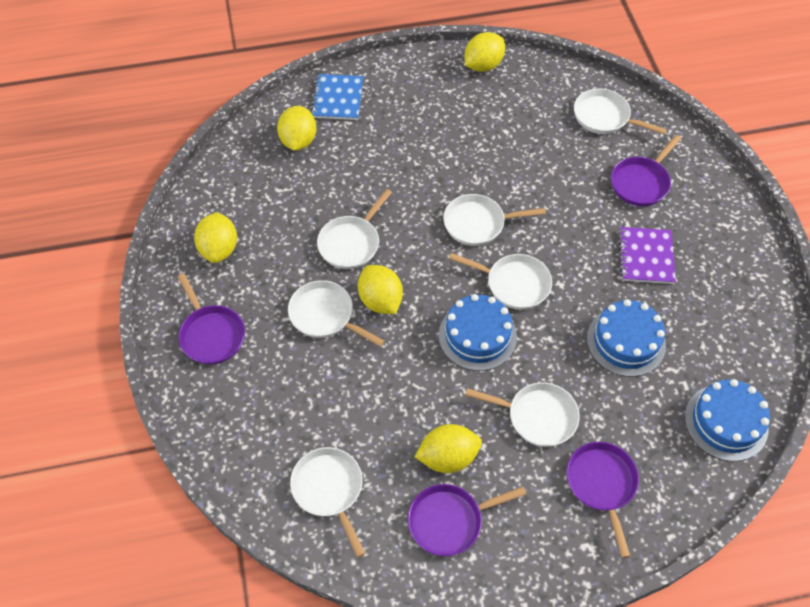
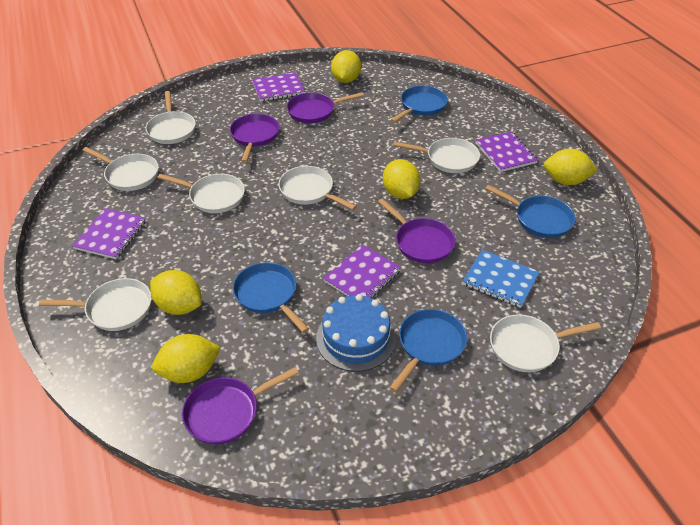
blue cake: 3 -> 1
blue pan: 0 -> 4
purple notebook: 1 -> 4

